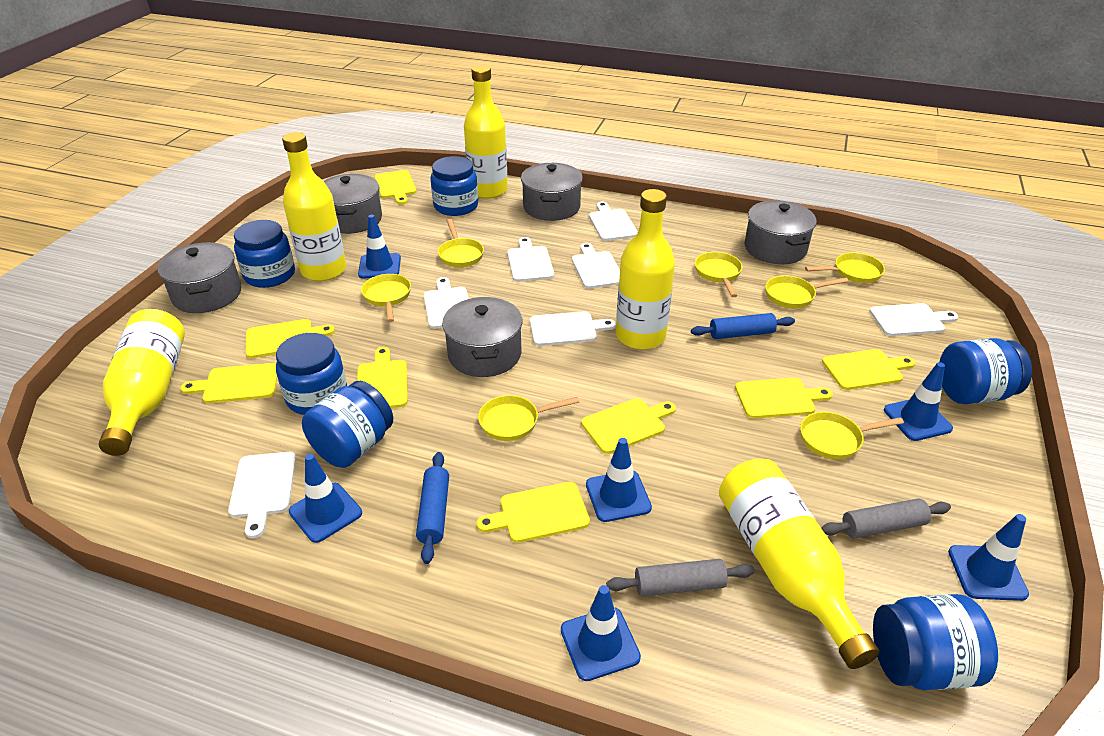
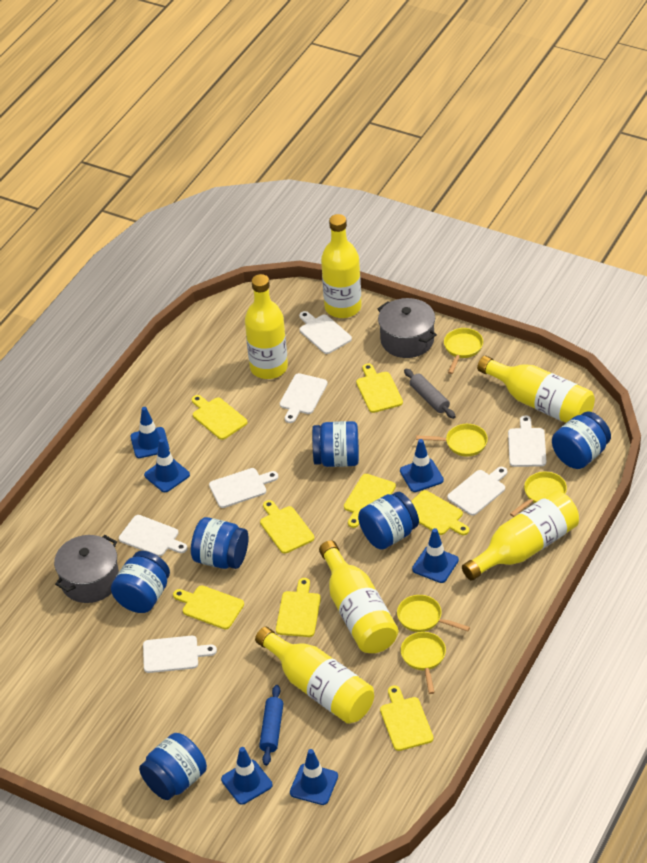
blue rolling pin: 2 -> 1
grey pot: 5 -> 2
grey rolling pin: 2 -> 1
yellow bottle: 5 -> 6
yellow pan: 7 -> 5

